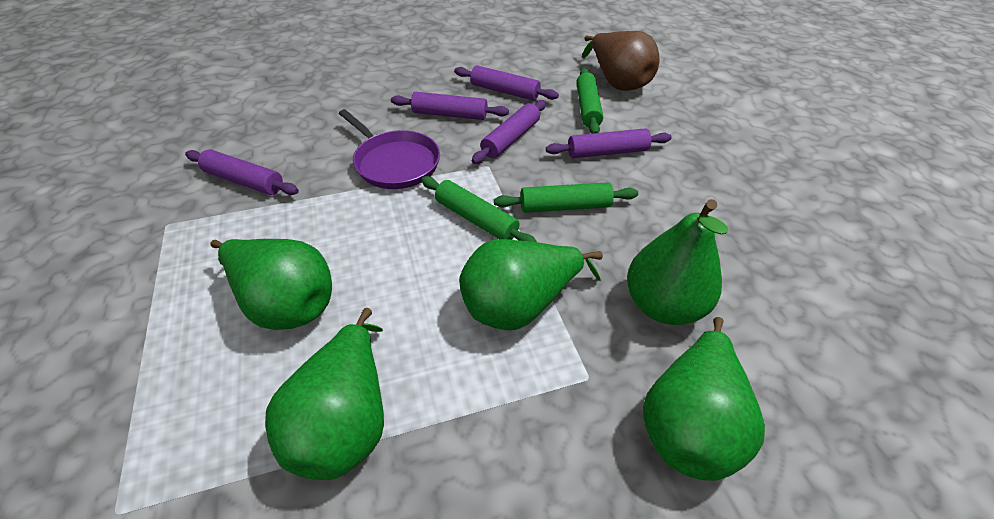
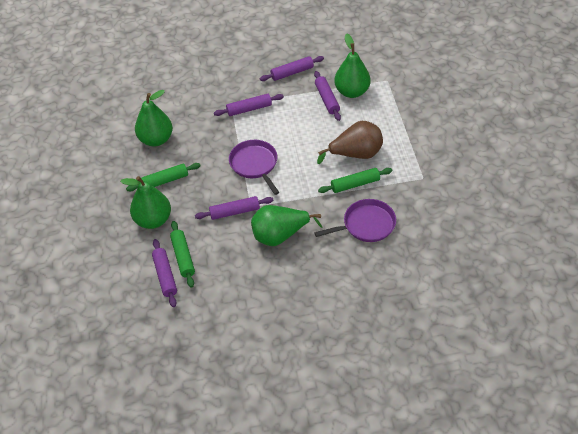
green pear: 5 -> 4
purple pan: 1 -> 2

